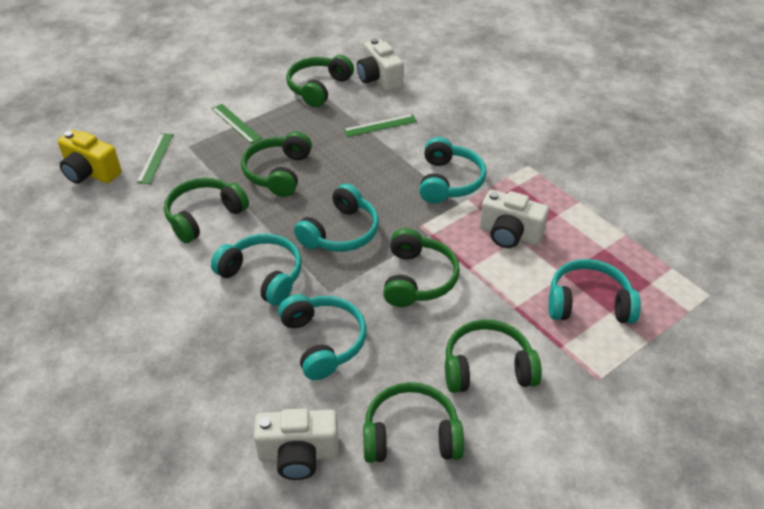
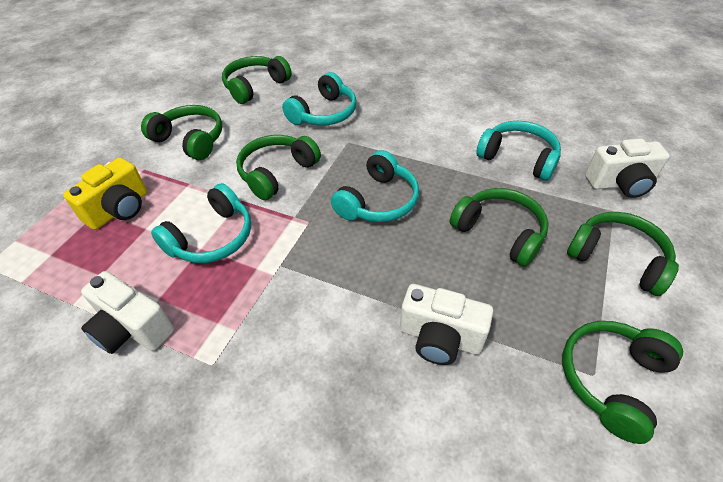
green ruler: 3 -> 0
turquoise headphones: 5 -> 4

